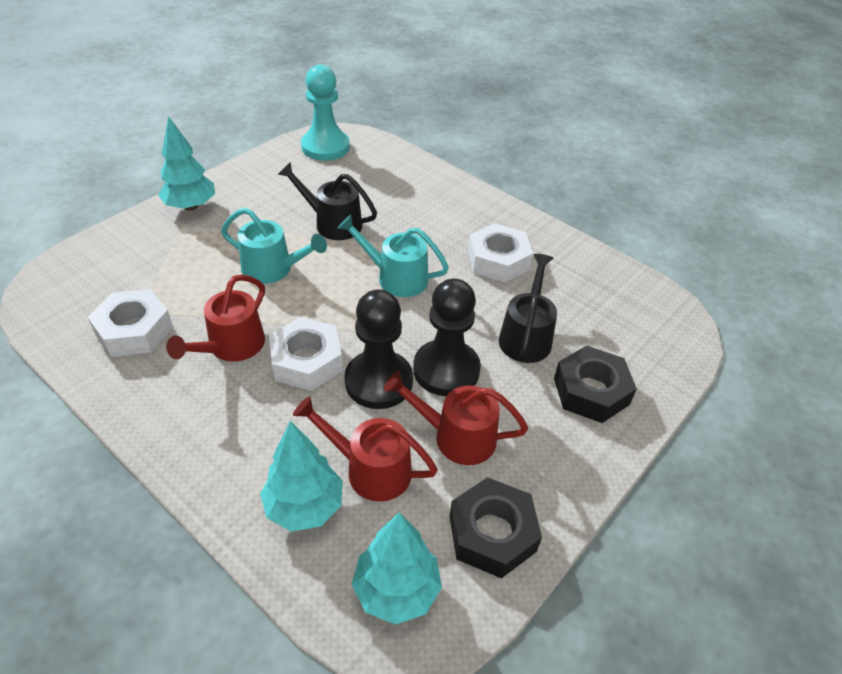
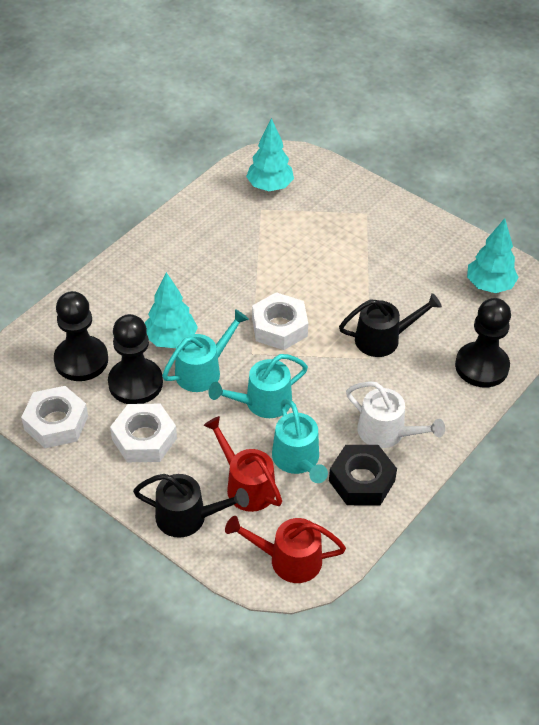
black nut: 2 -> 1
black pawn: 2 -> 3
red watering can: 3 -> 2
turquoise pawn: 1 -> 0
turquoise watering can: 2 -> 3
white watering can: 0 -> 1

